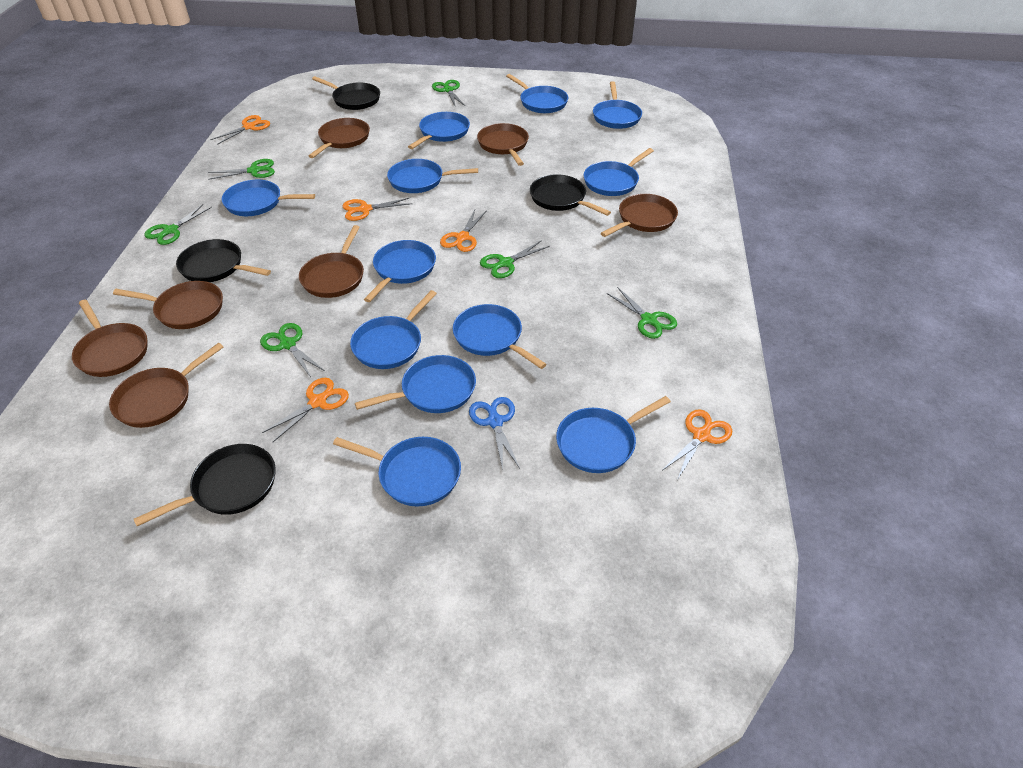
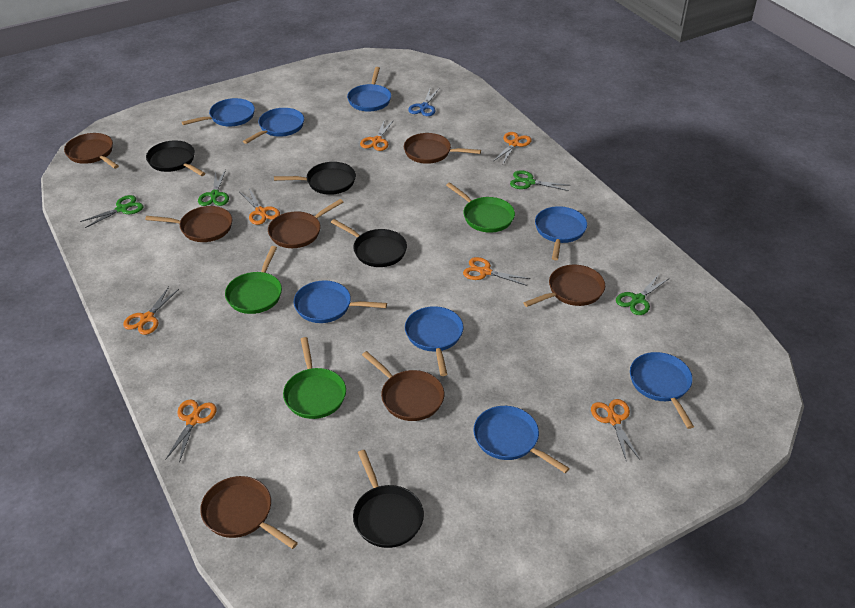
blue pan: 12 -> 8
green pan: 0 -> 3
green scissors: 6 -> 4
orange scissors: 5 -> 7

